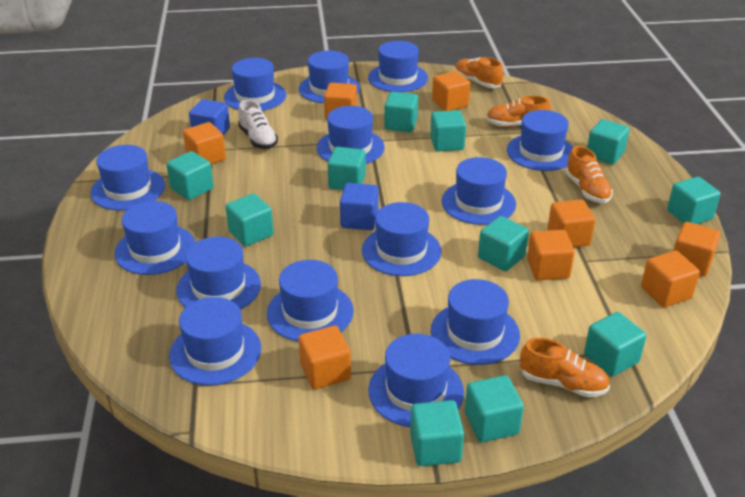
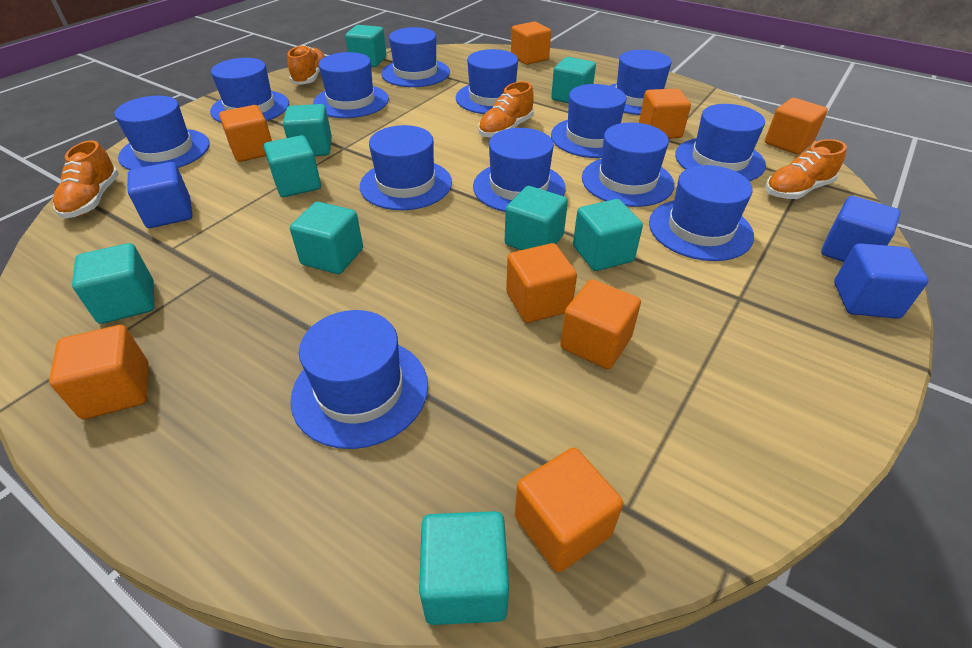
blue cube: 2 -> 3
blue hat: 14 -> 13
turquoise cube: 11 -> 9
white shoe: 1 -> 0

